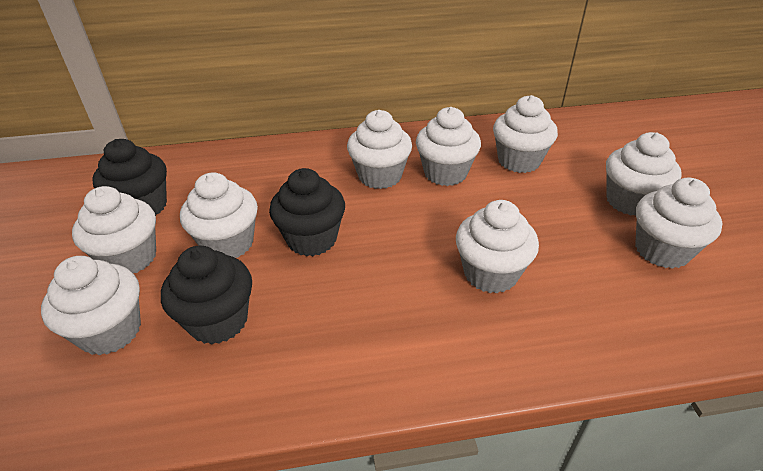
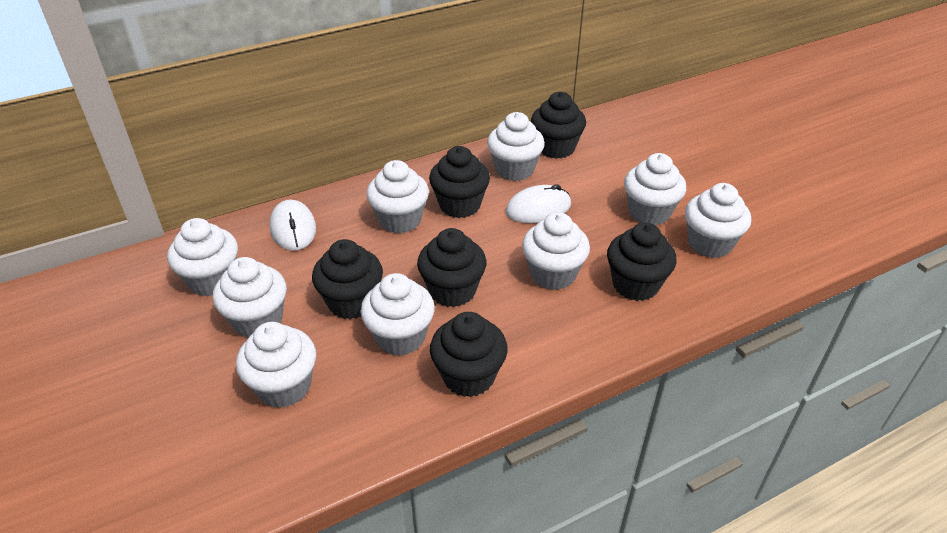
black cupcake: 3 -> 6
white mouse: 0 -> 2

